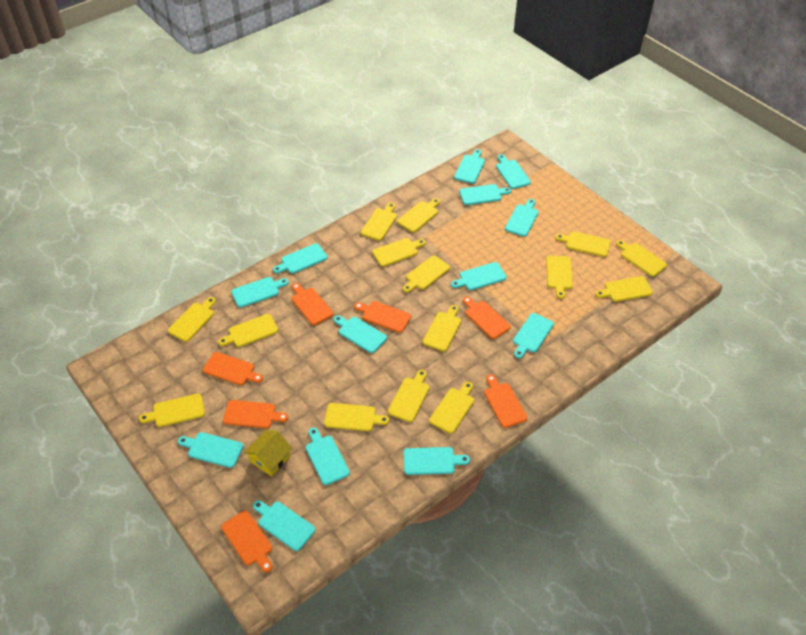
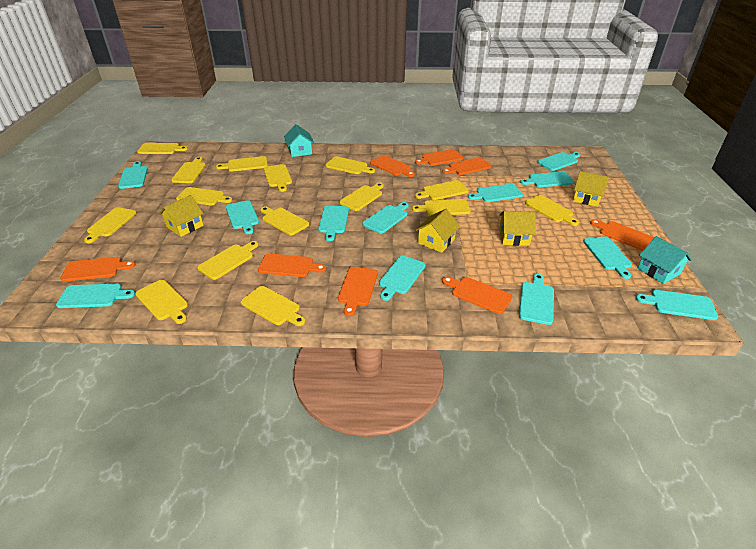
orange cutting board: 7 -> 8
turquoise cutting board: 13 -> 12
turquoise house: 0 -> 2
yellow house: 1 -> 4

